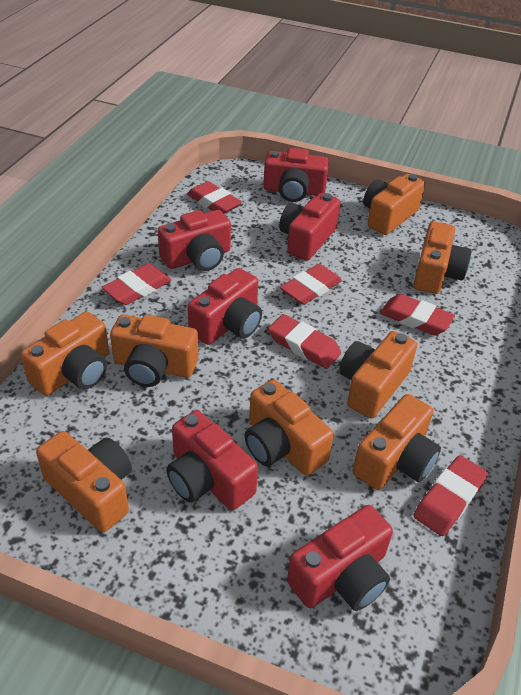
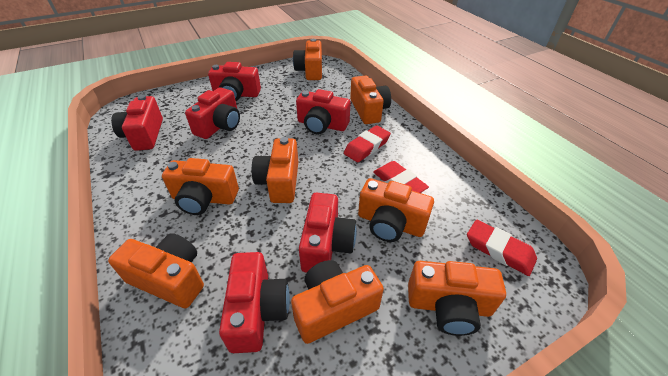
red eraser: 6 -> 3

